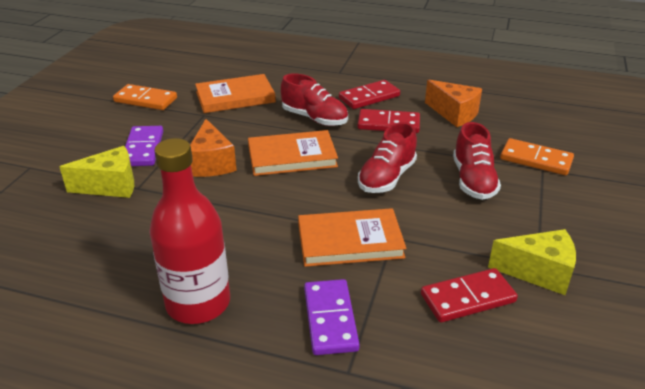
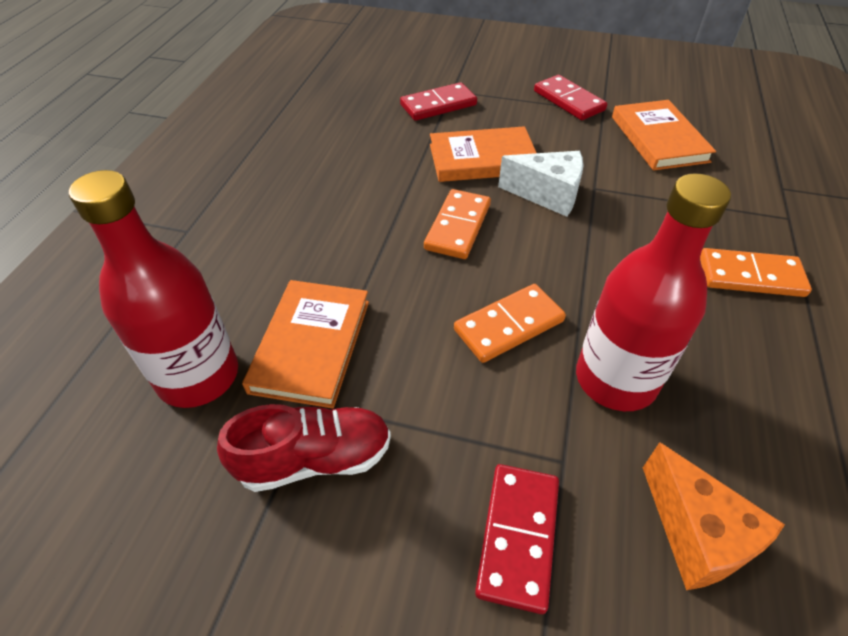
orange cheese: 2 -> 1
orange domino: 2 -> 3
purple domino: 2 -> 0
red bottle: 1 -> 2
red shoe: 3 -> 1
white cheese: 0 -> 1
yellow cheese: 2 -> 0

